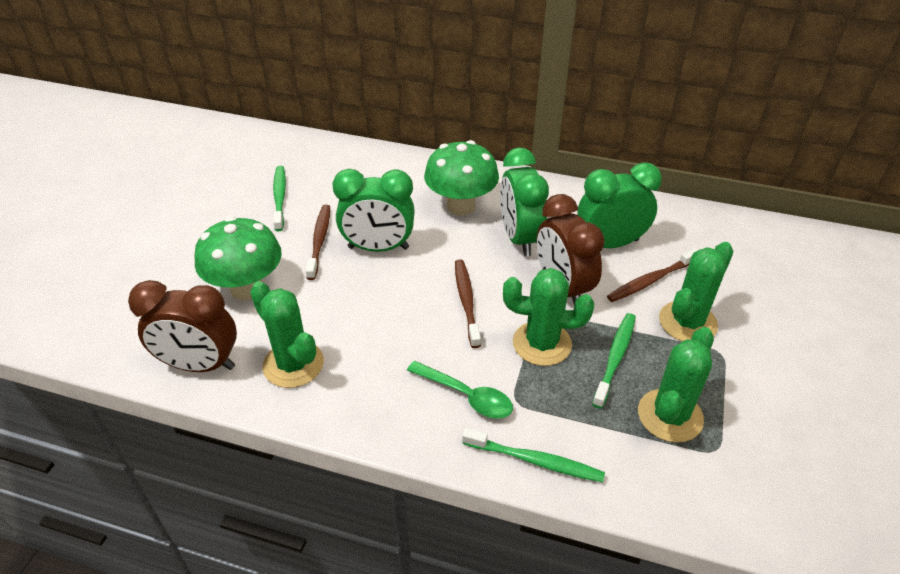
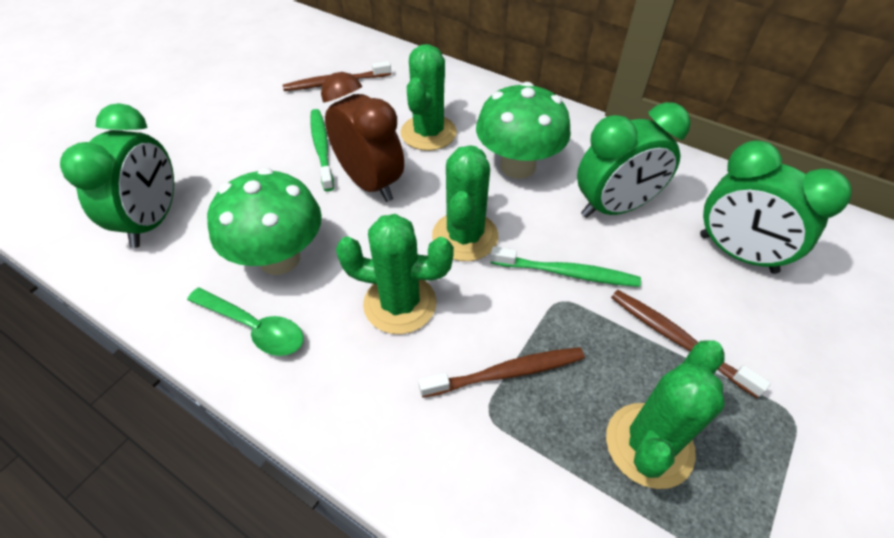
brown clock: 2 -> 1
green toothbrush: 3 -> 2

